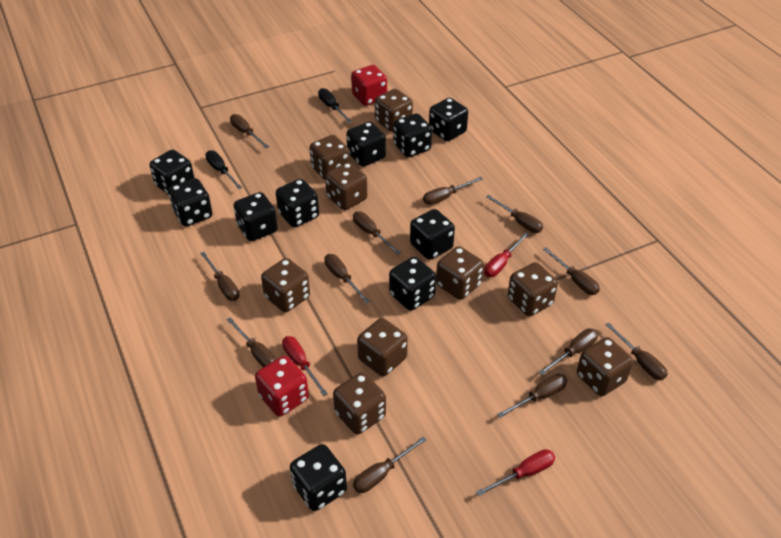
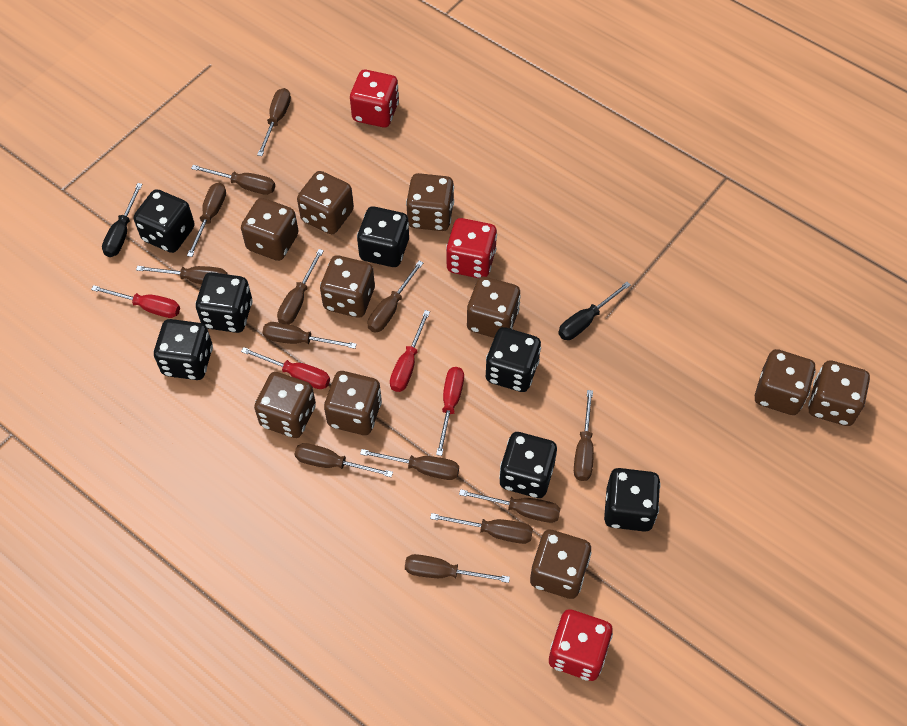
black dice: 10 -> 7
brown dice: 9 -> 10
brown screwdriver: 12 -> 13
red dice: 2 -> 3
red screwdriver: 3 -> 4

